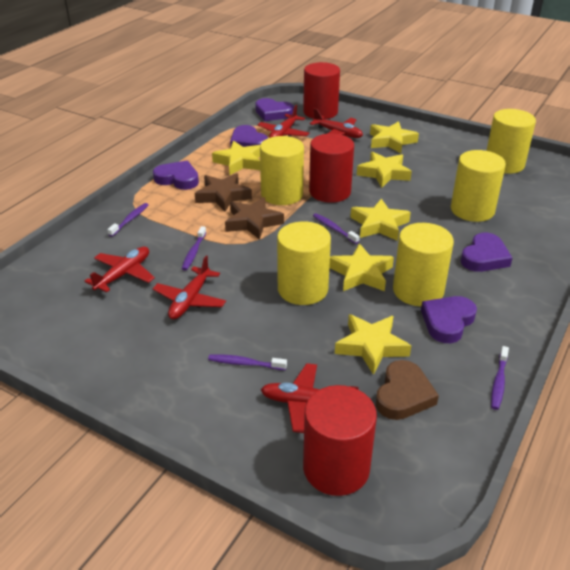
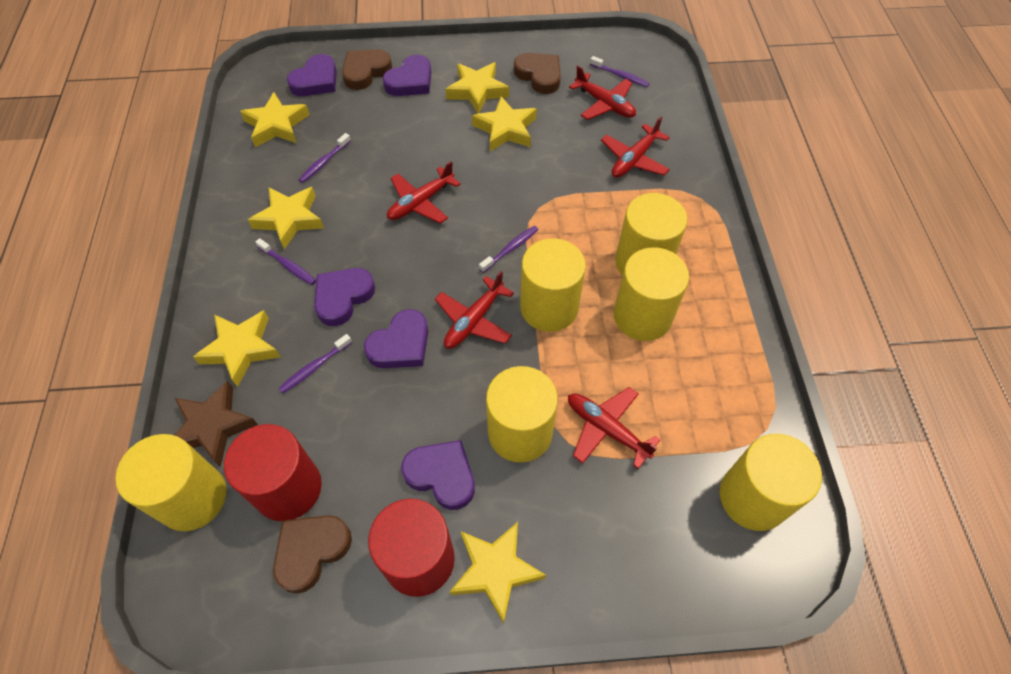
brown heart: 1 -> 3
brown star: 2 -> 1
red cylinder: 3 -> 2
yellow cylinder: 5 -> 6

